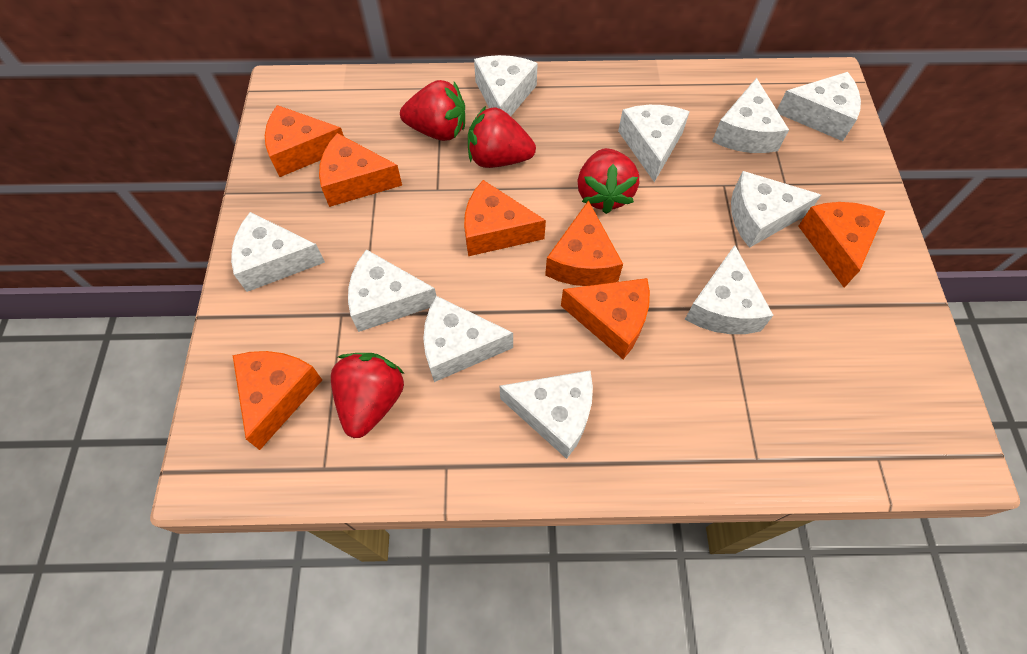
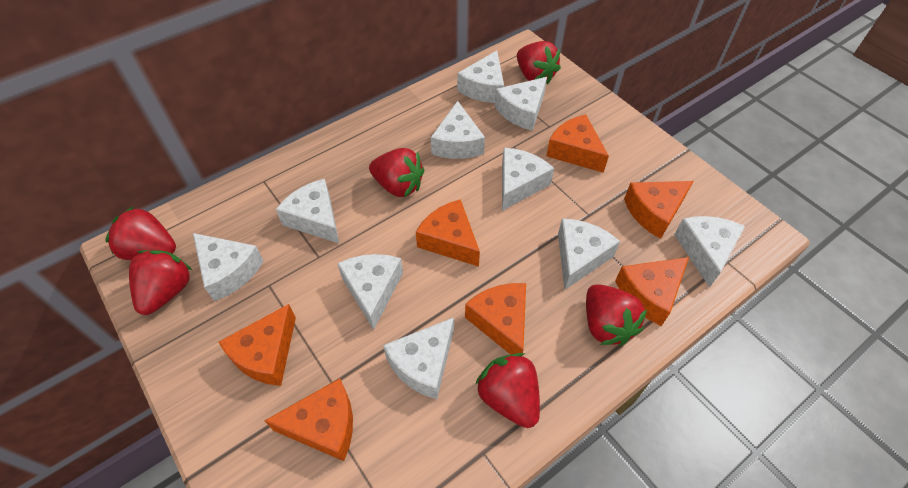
red strawberry: 4 -> 6

